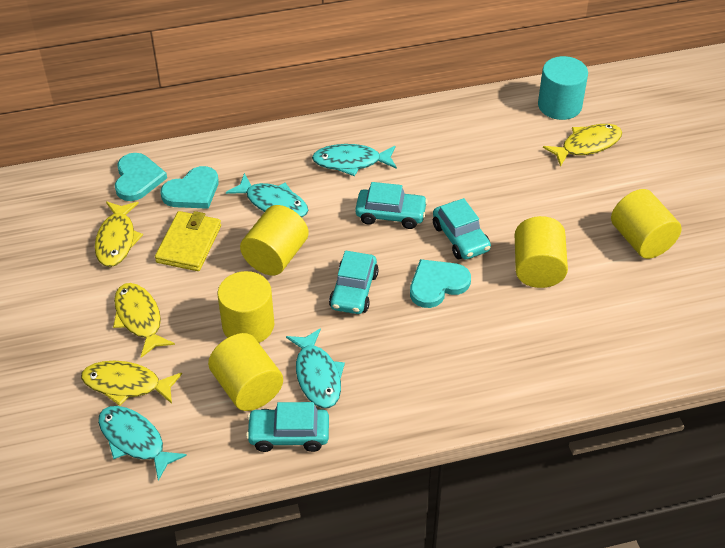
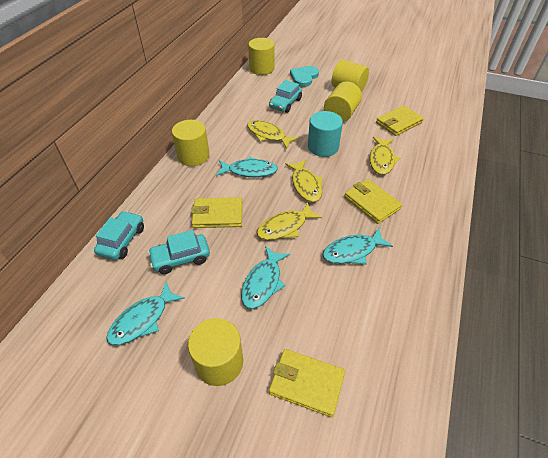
turquoise car: 4 -> 3
turquoise heart: 3 -> 1
yellow wallet: 1 -> 4

